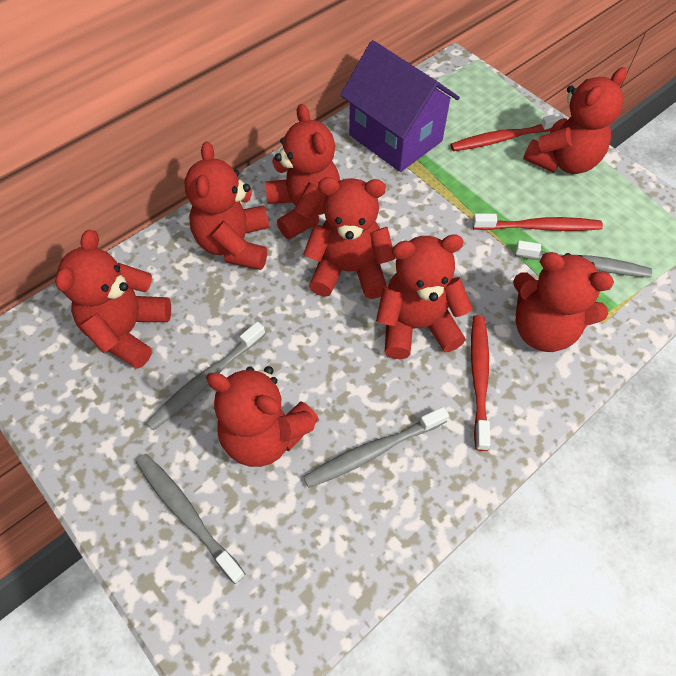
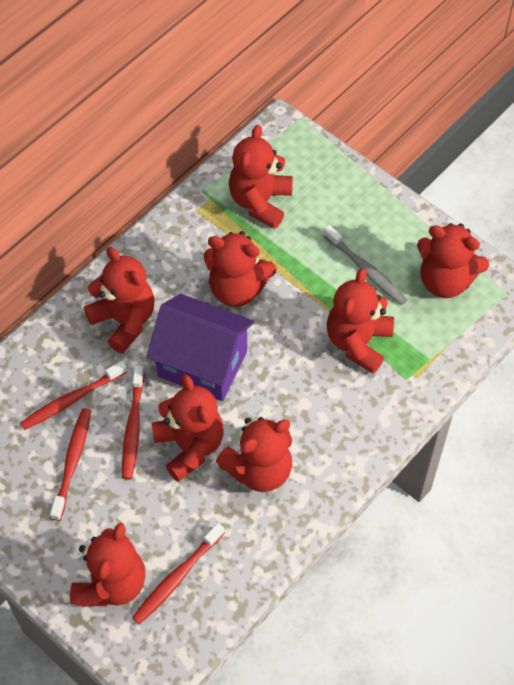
grey toothbrush: 4 -> 1
red toothbrush: 3 -> 4

